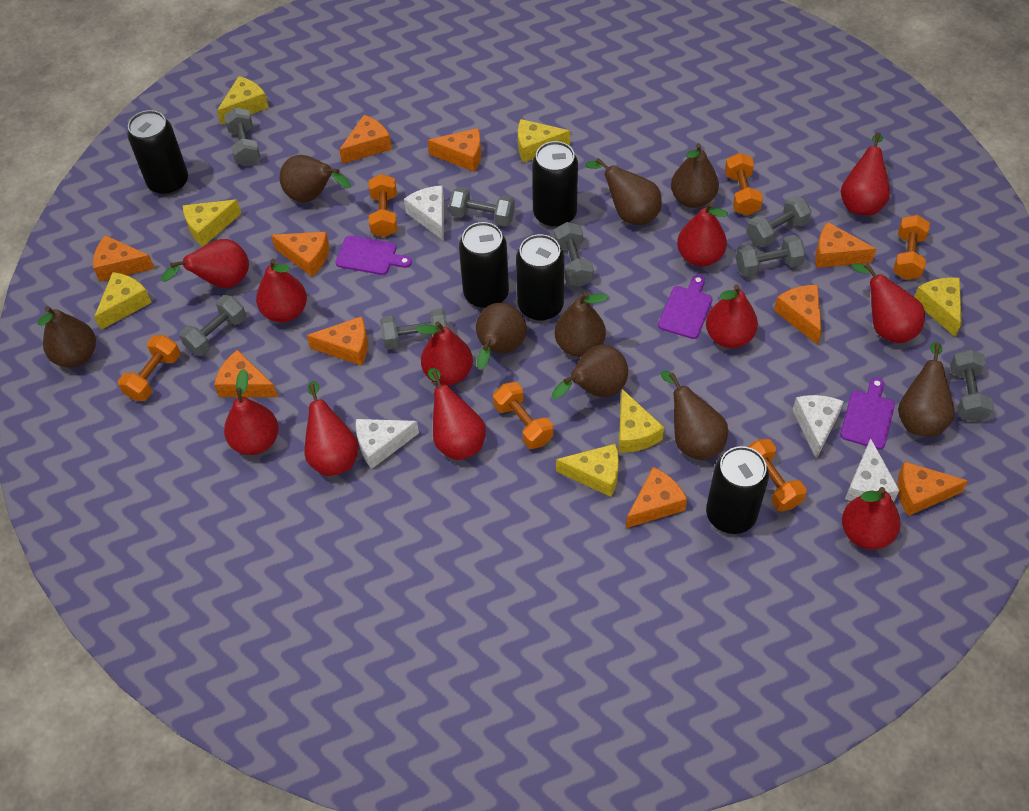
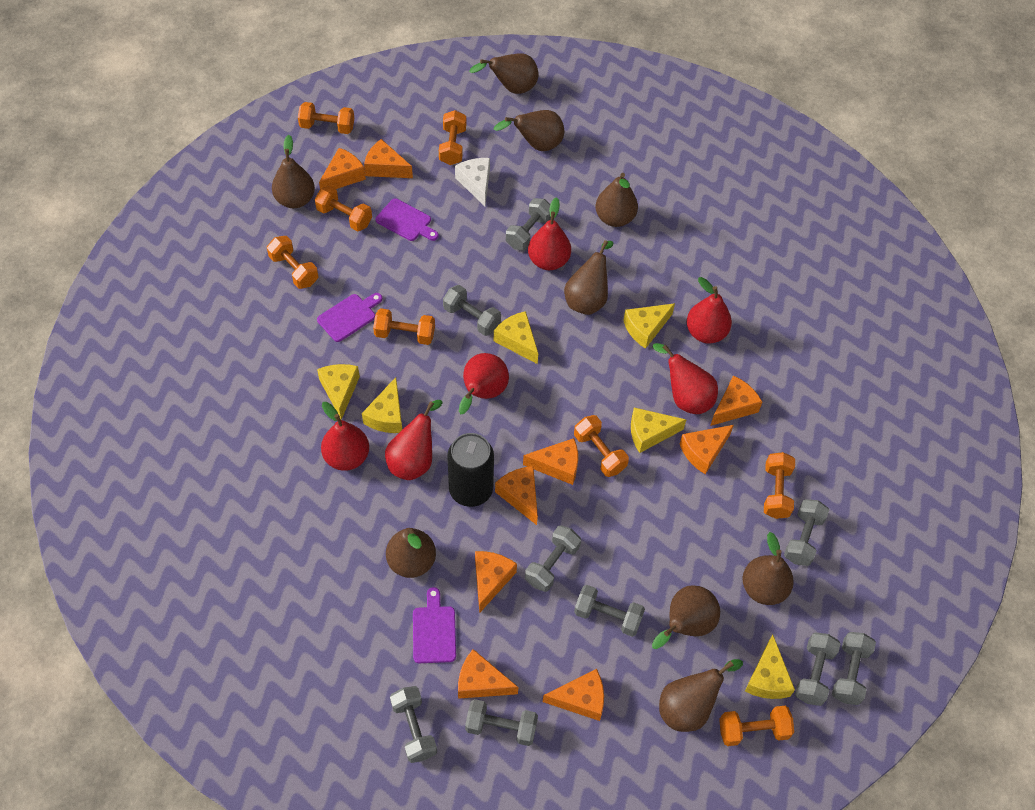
black can: 5 -> 1
grey dumbbell: 8 -> 9
orange cheese: 10 -> 9
orange dumbbell: 6 -> 8
red pear: 11 -> 6
white cheese: 4 -> 1
yellow cheese: 7 -> 6

